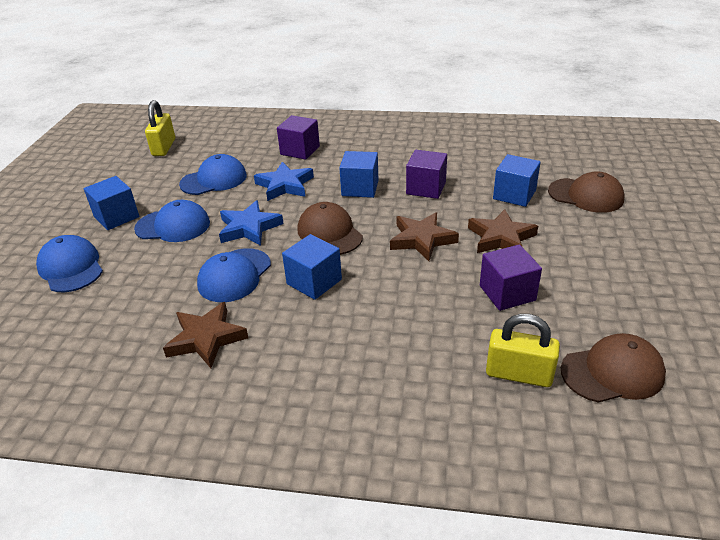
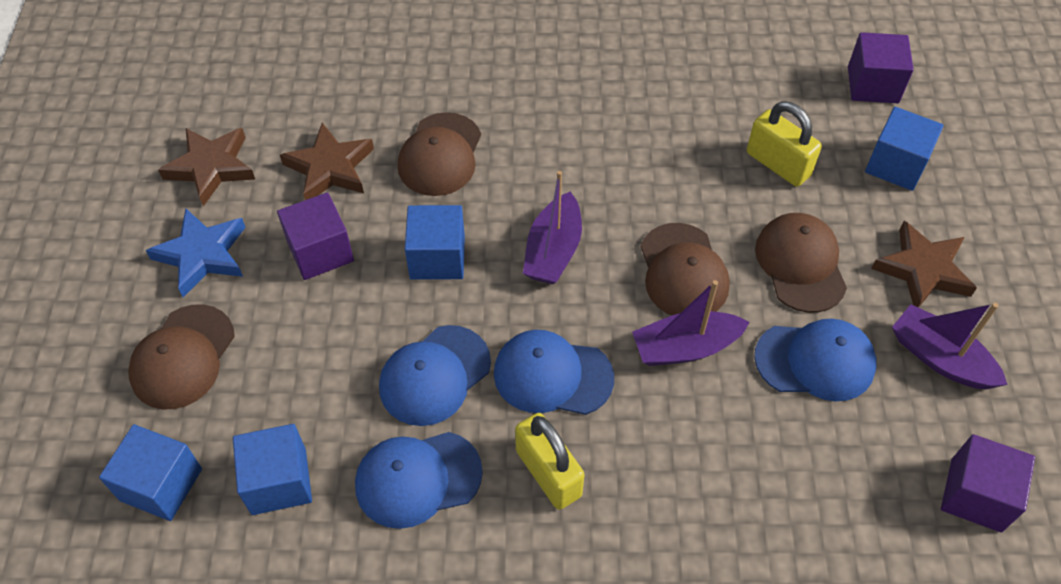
blue star: 2 -> 1
brown cap: 3 -> 4
purple boat: 0 -> 3

